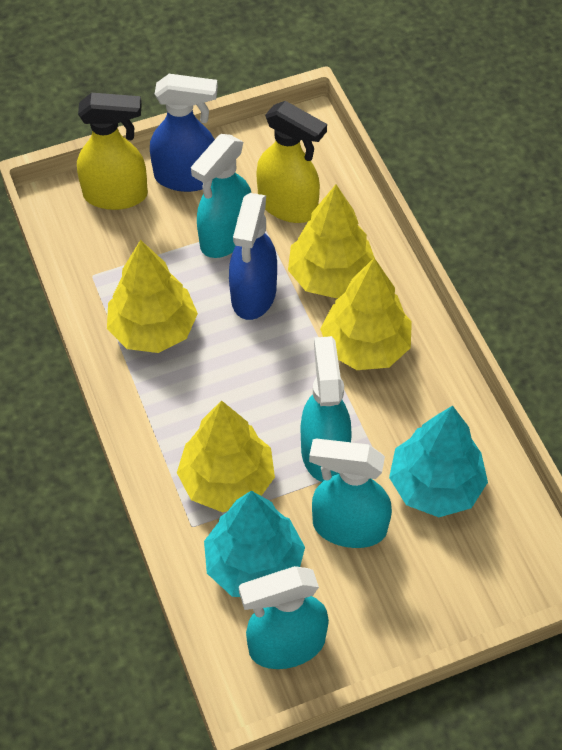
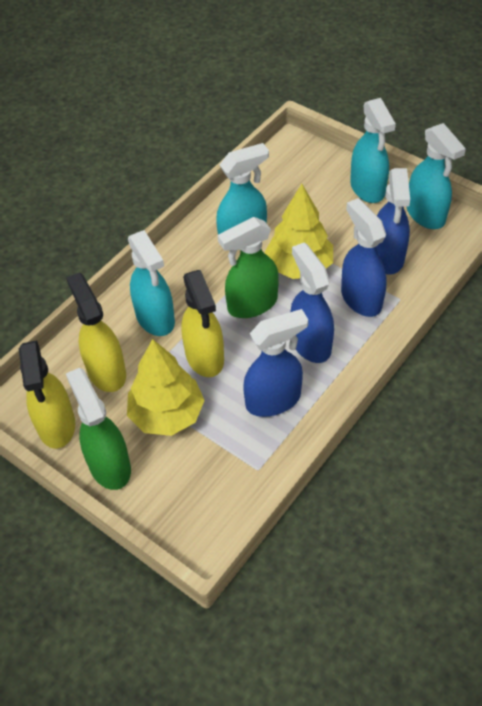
blue spray bottle: 2 -> 4
green spray bottle: 0 -> 2
turquoise tree: 2 -> 0
yellow spray bottle: 2 -> 3
yellow tree: 4 -> 2

